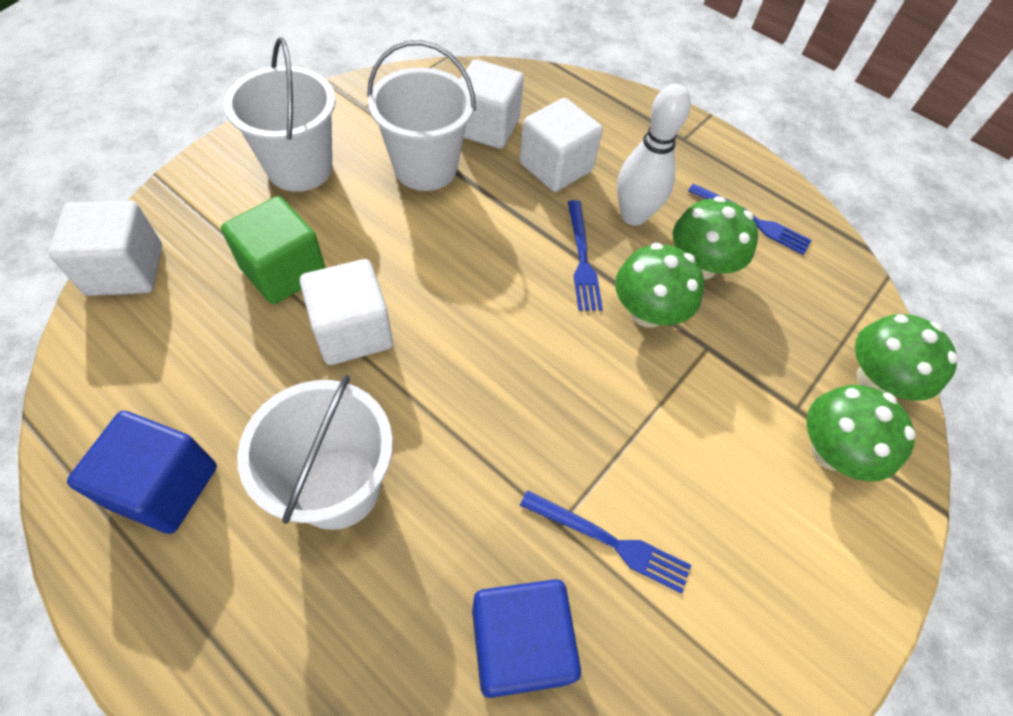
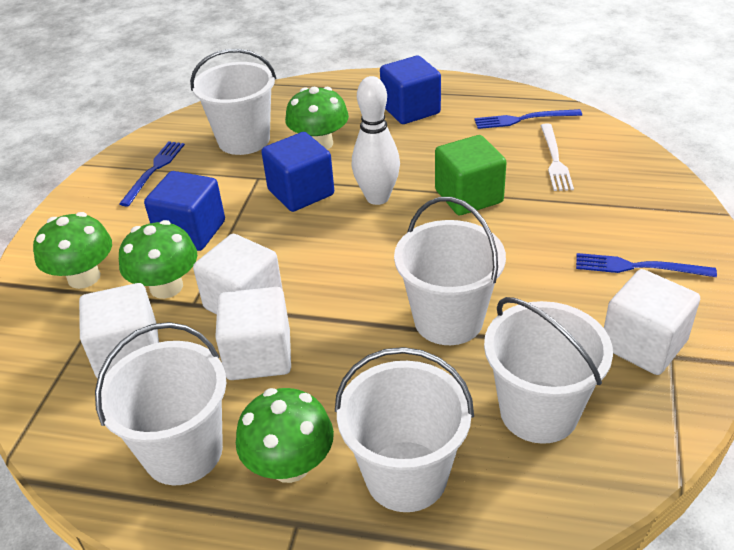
blue cube: 2 -> 3
white bucket: 3 -> 5
white fork: 0 -> 1

